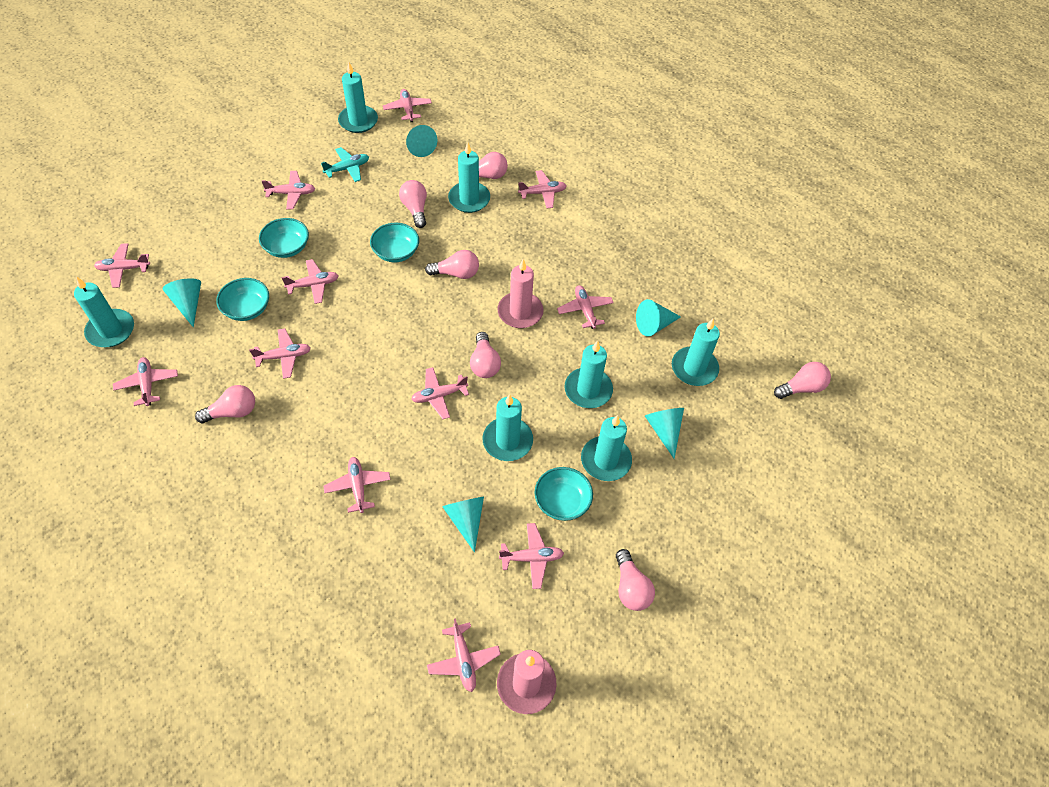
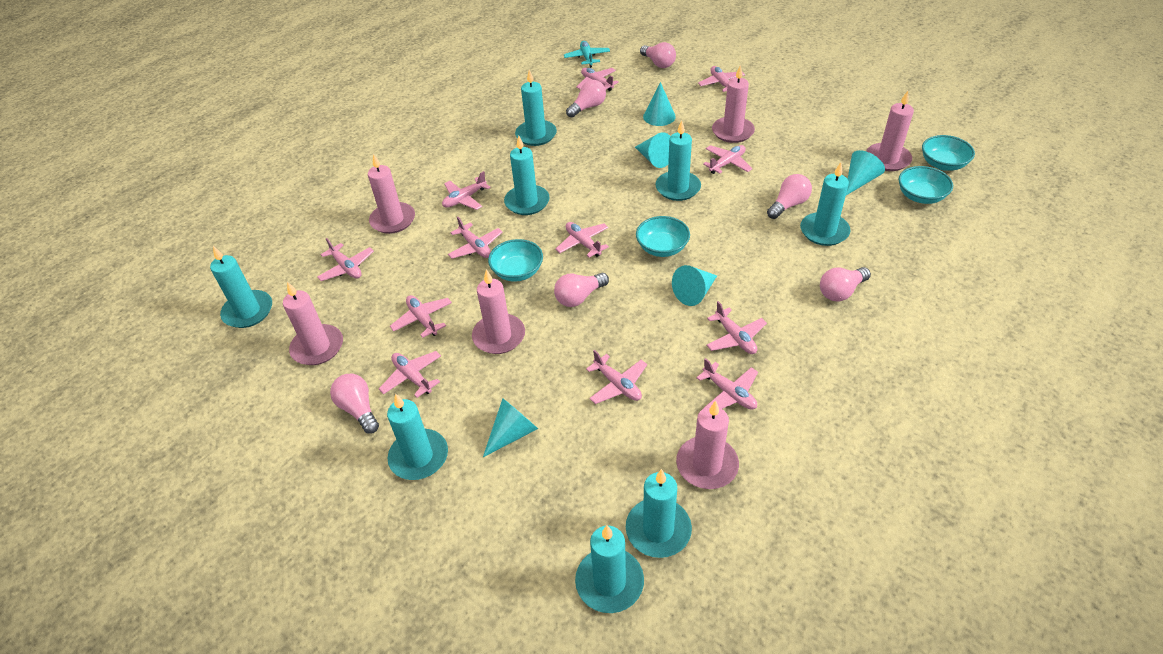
pink candle: 2 -> 6
pink light bulb: 7 -> 6
turquoise candle: 7 -> 8

